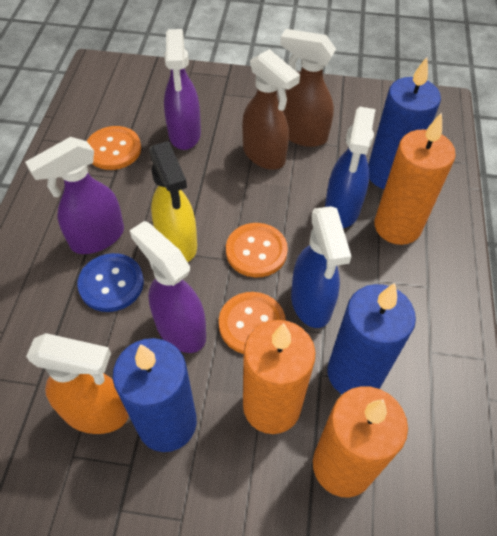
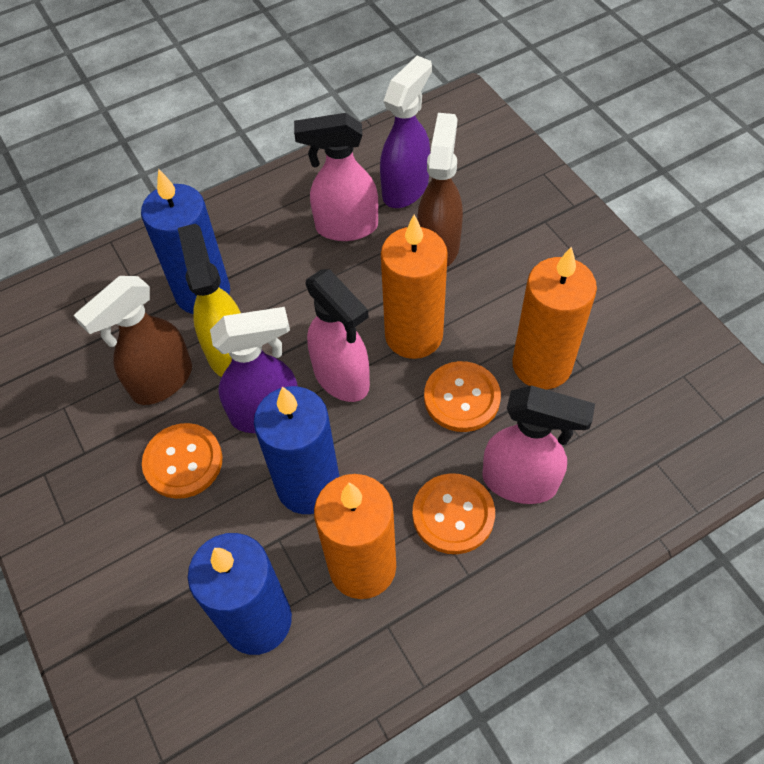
blue button: 1 -> 0
blue spray bottle: 2 -> 0
orange spray bottle: 1 -> 0
pink spray bottle: 0 -> 3
purple spray bottle: 3 -> 2

